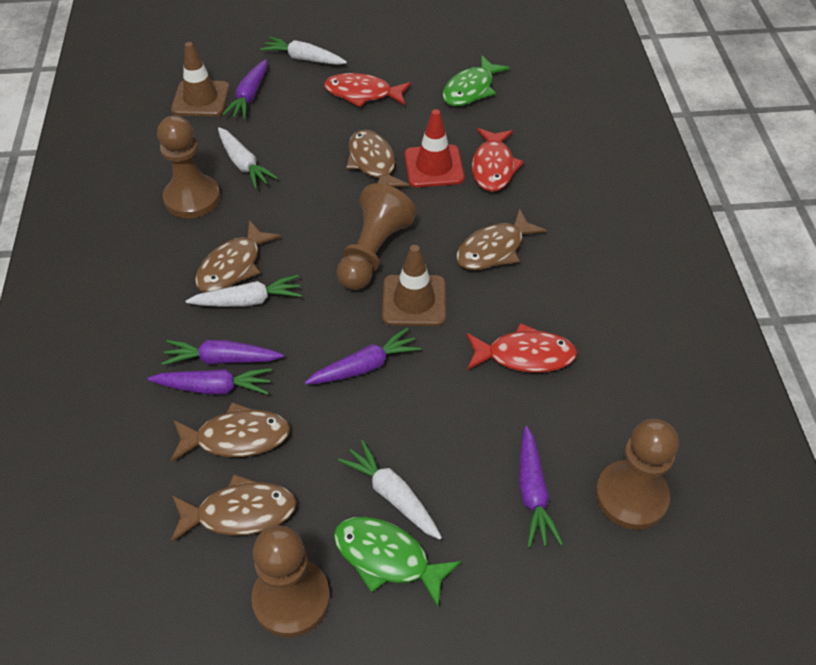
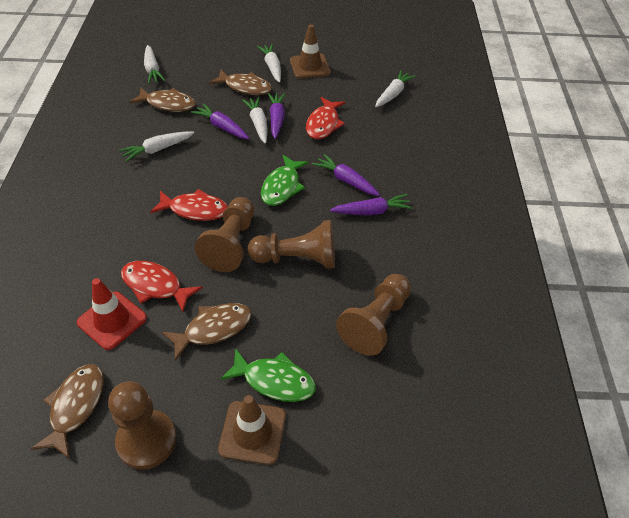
brown fish: 5 -> 4
purple carrot: 5 -> 4
white carrot: 4 -> 5

